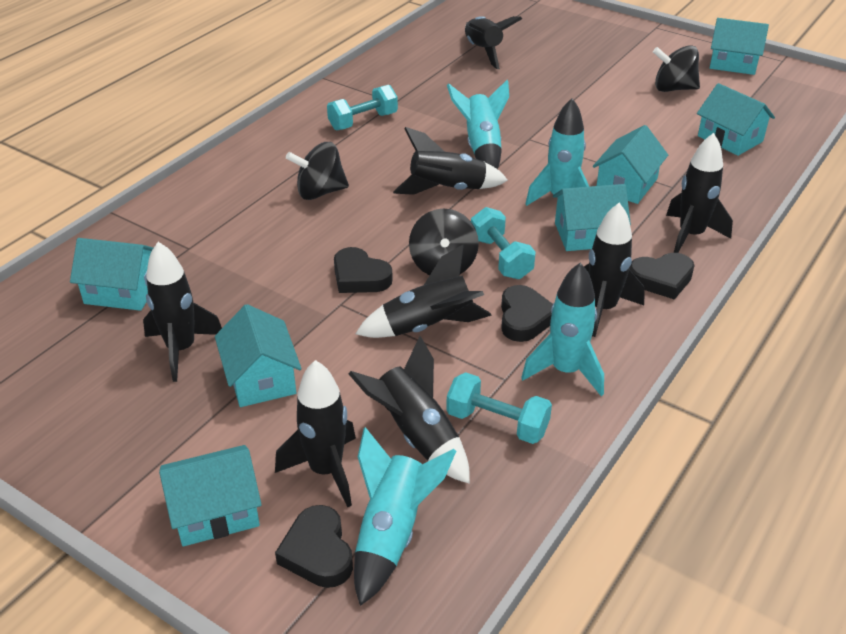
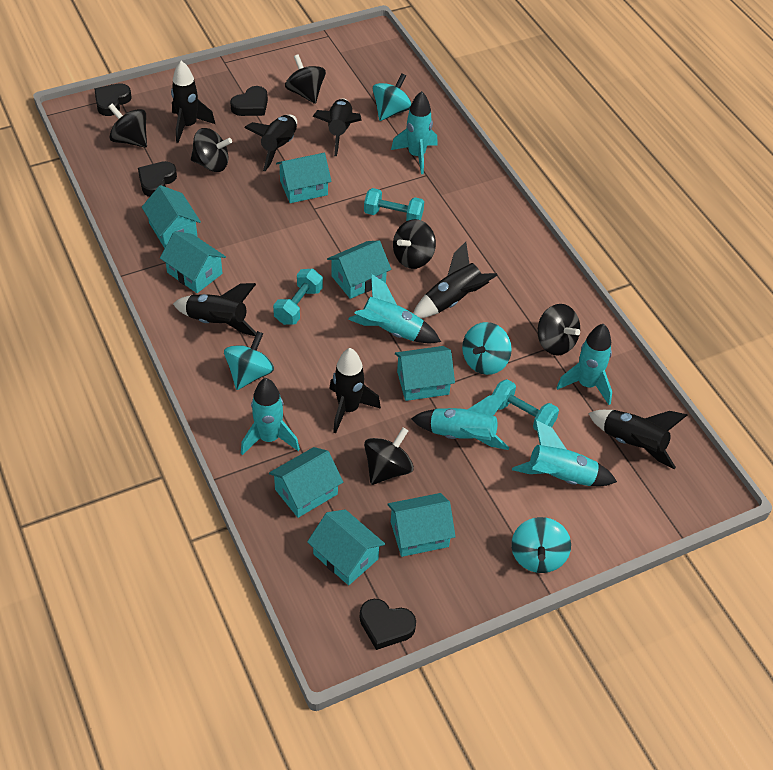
black rocket: 8 -> 7
black spinning top: 3 -> 6
turquoise house: 7 -> 8
turquoise rocket: 4 -> 6
turquoise spinning top: 0 -> 4

